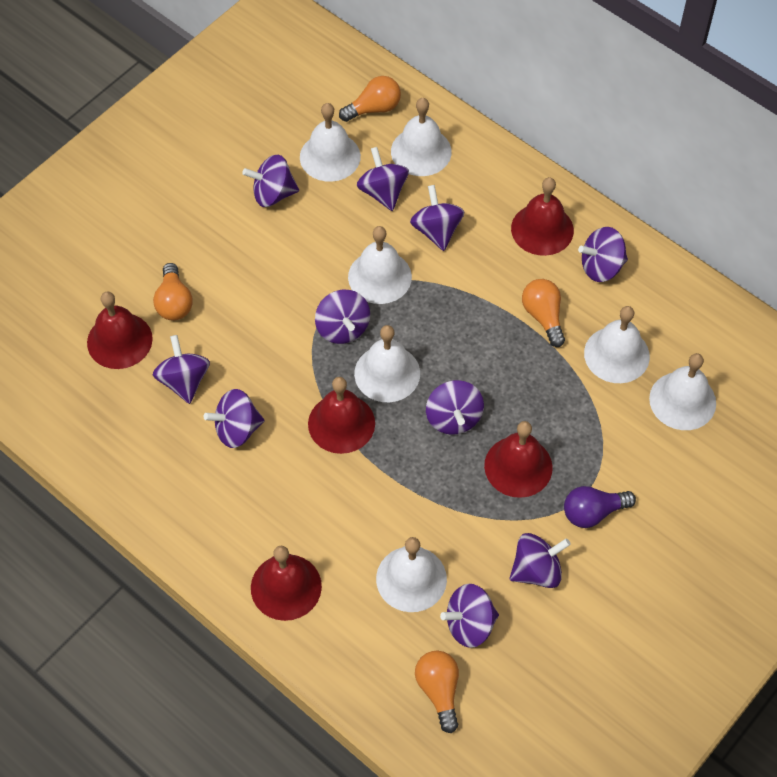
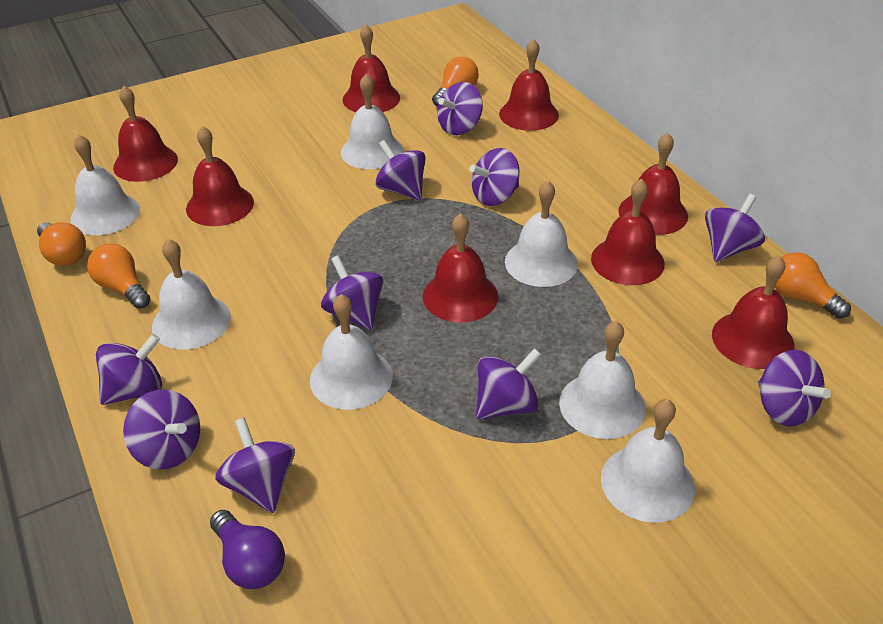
red bell: 5 -> 8

